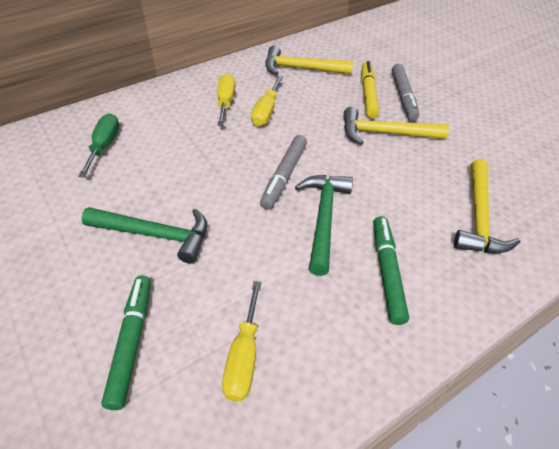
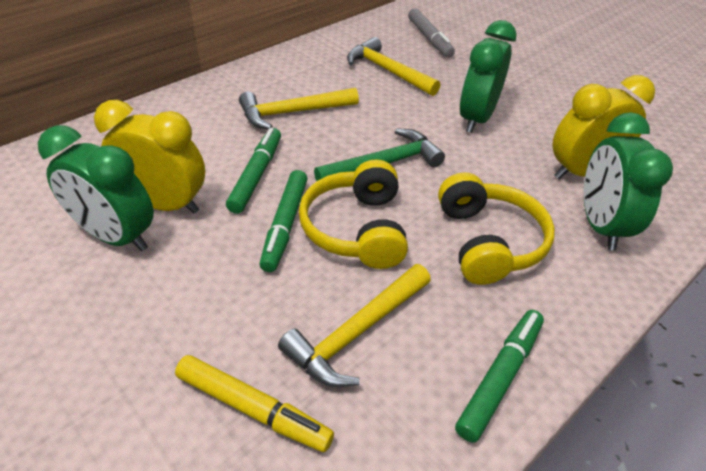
green clock: 0 -> 3
green hammer: 2 -> 1
green marker: 2 -> 3
green screwdriver: 1 -> 0
grey marker: 2 -> 1
yellow clock: 0 -> 2
yellow headphones: 0 -> 2
yellow screwdriver: 3 -> 0

